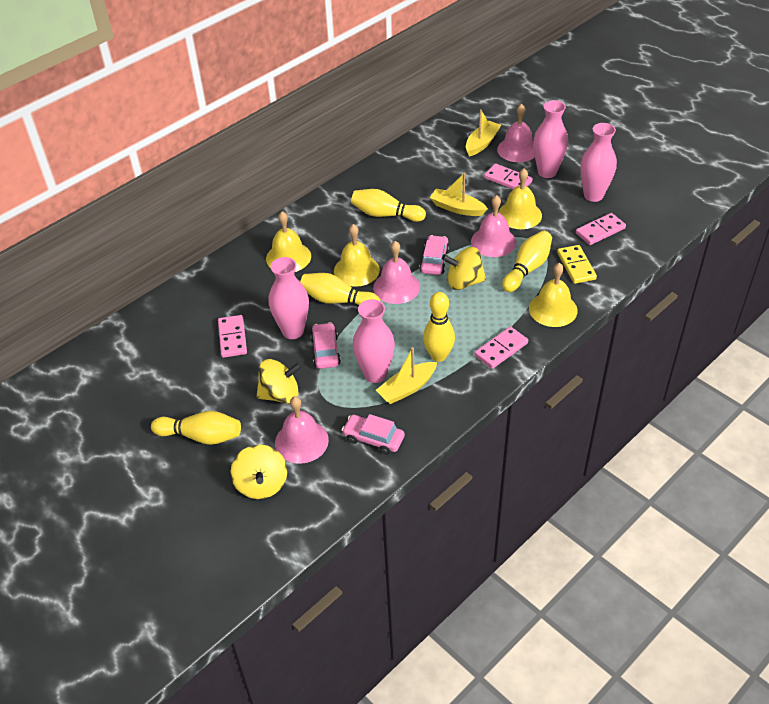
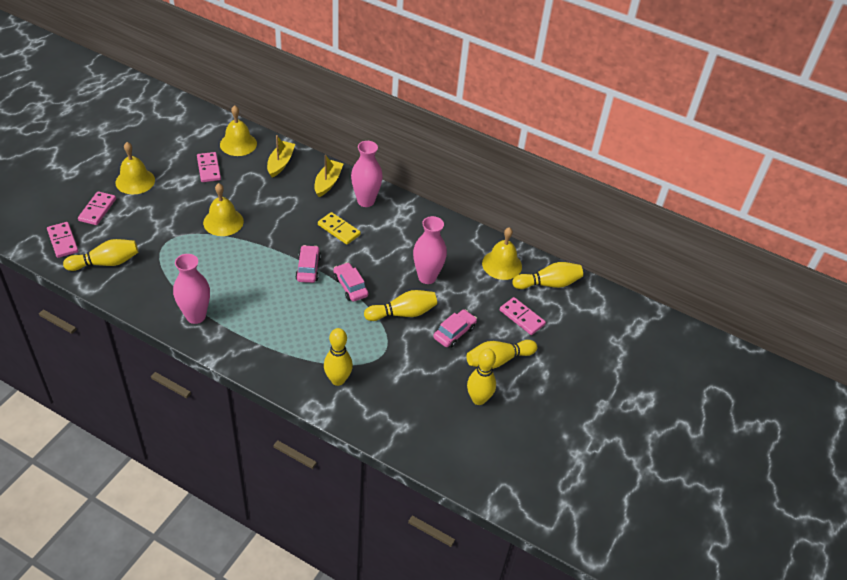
pink bell: 4 -> 0
pink vase: 4 -> 3
yellow boat: 3 -> 2
yellow bowling pin: 5 -> 6
yellow spinning top: 3 -> 0

